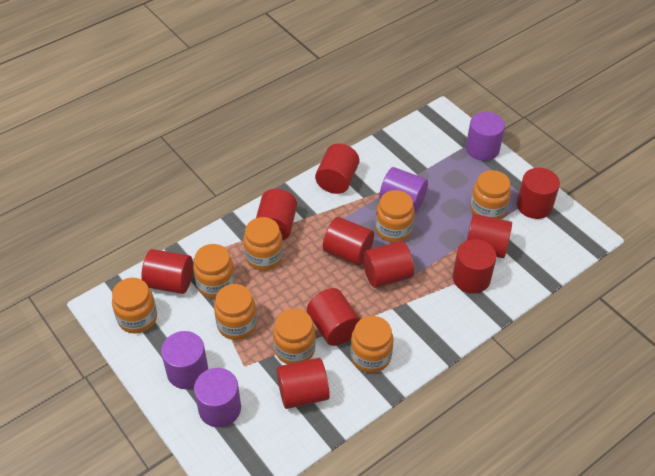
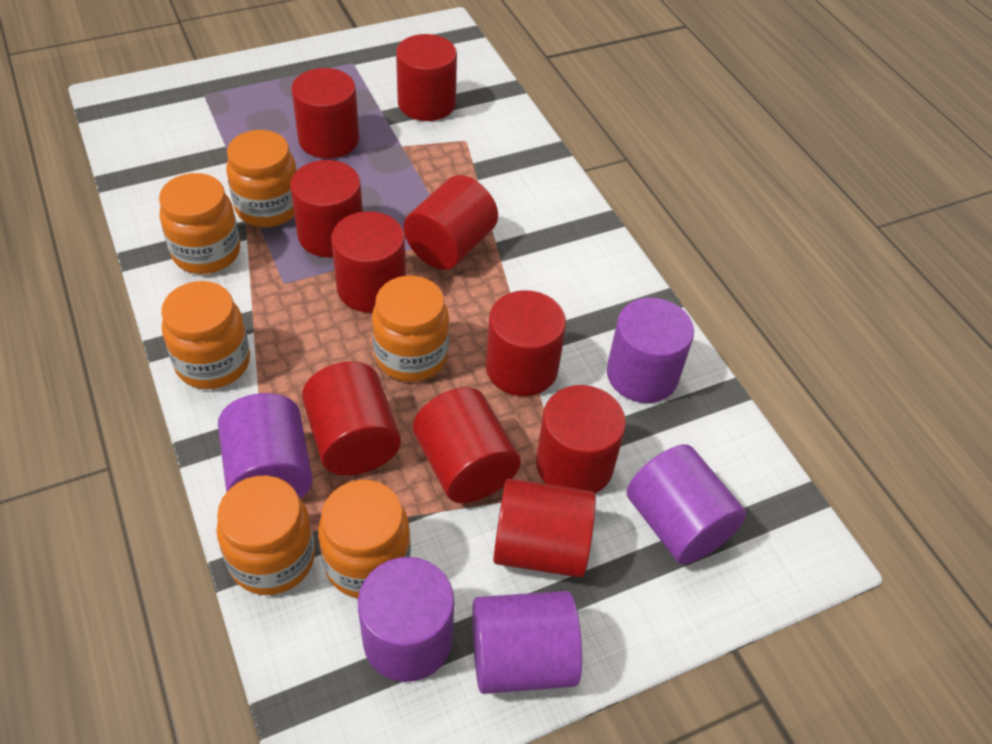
orange jar: 8 -> 6
purple cylinder: 4 -> 5

